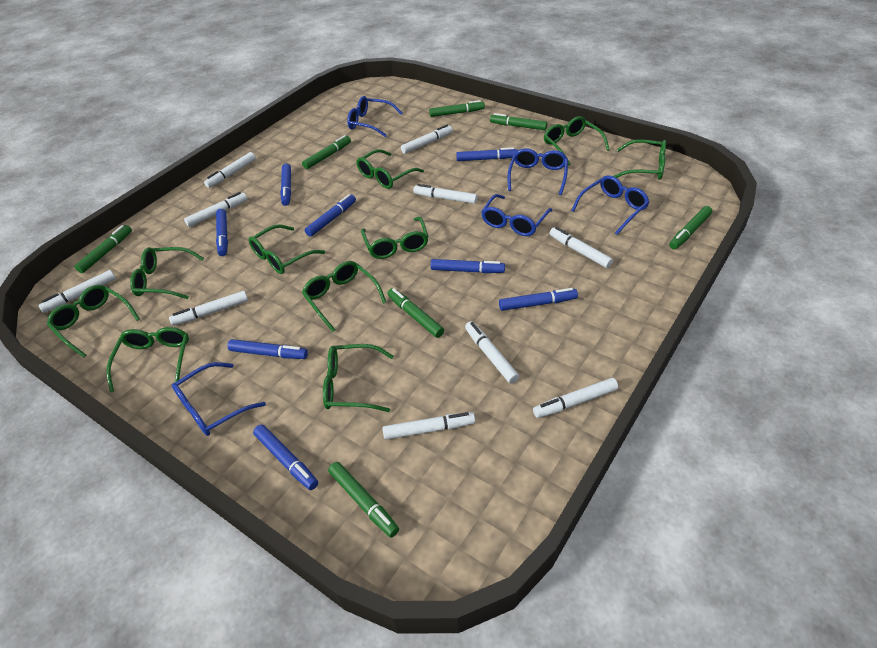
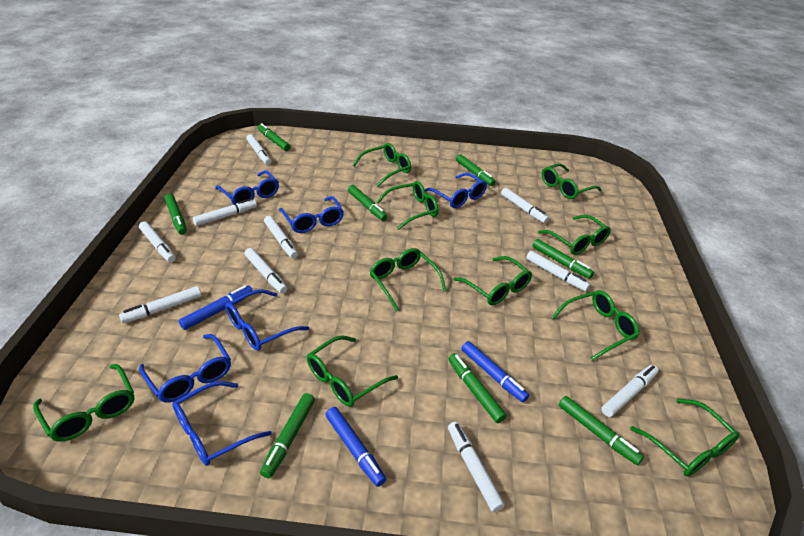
blue glasses: 5 -> 6
blue marker: 8 -> 3
green marker: 7 -> 8

